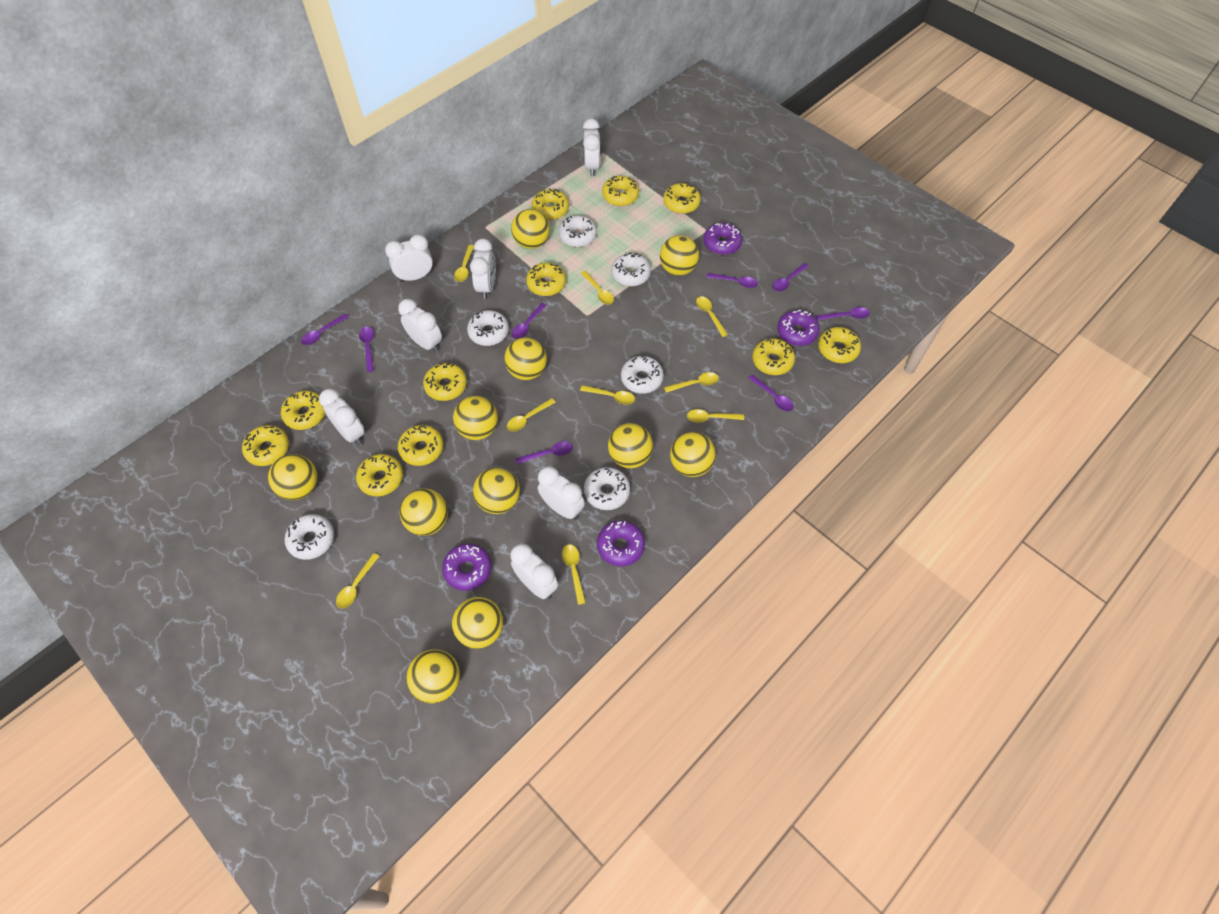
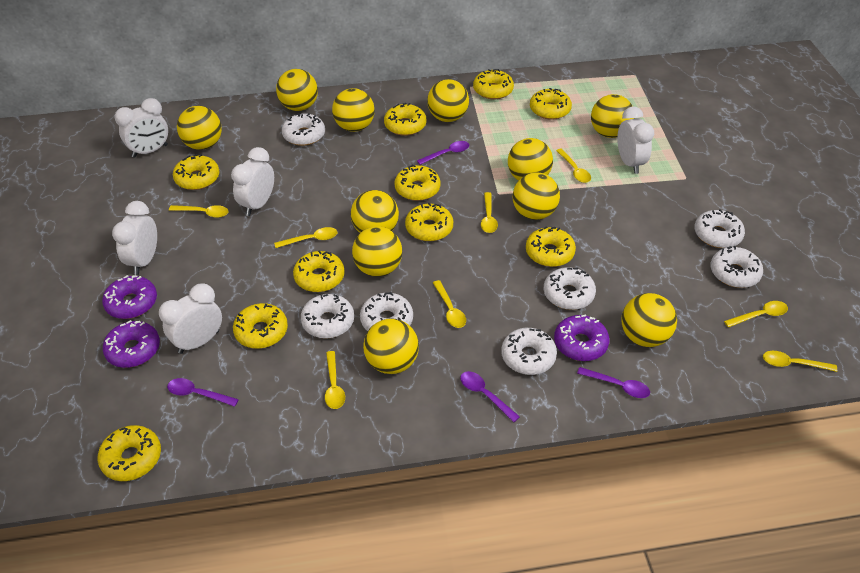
purple donut: 4 -> 3
purple spoon: 8 -> 4
white clock: 7 -> 5
white donut: 6 -> 7
yellow donut: 11 -> 10
yellow spoon: 9 -> 8

